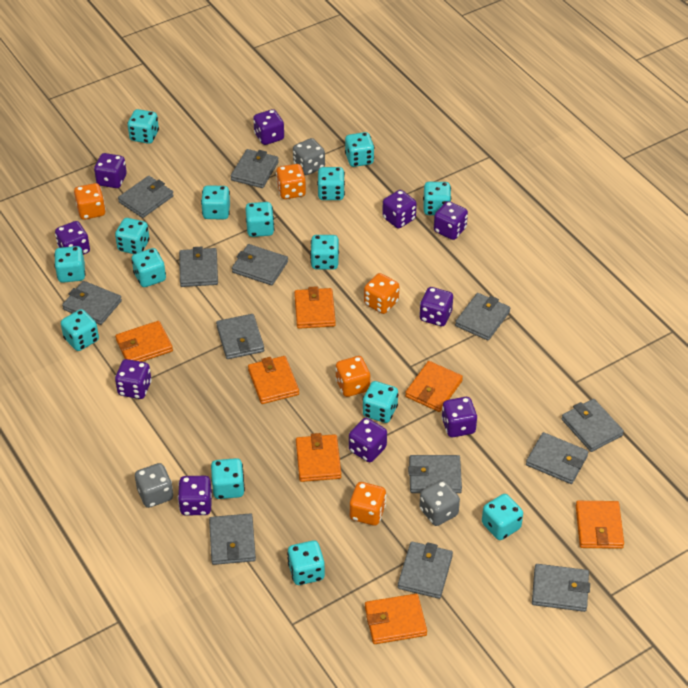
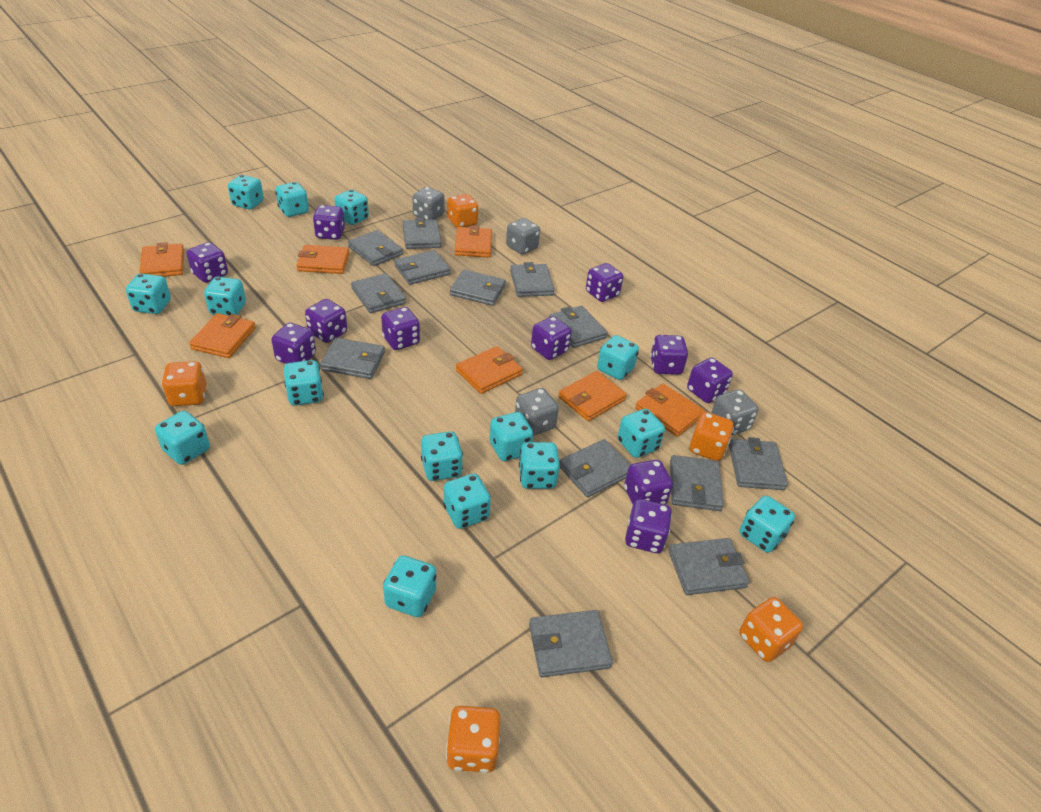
grey dice: 3 -> 4
purple dice: 10 -> 11

